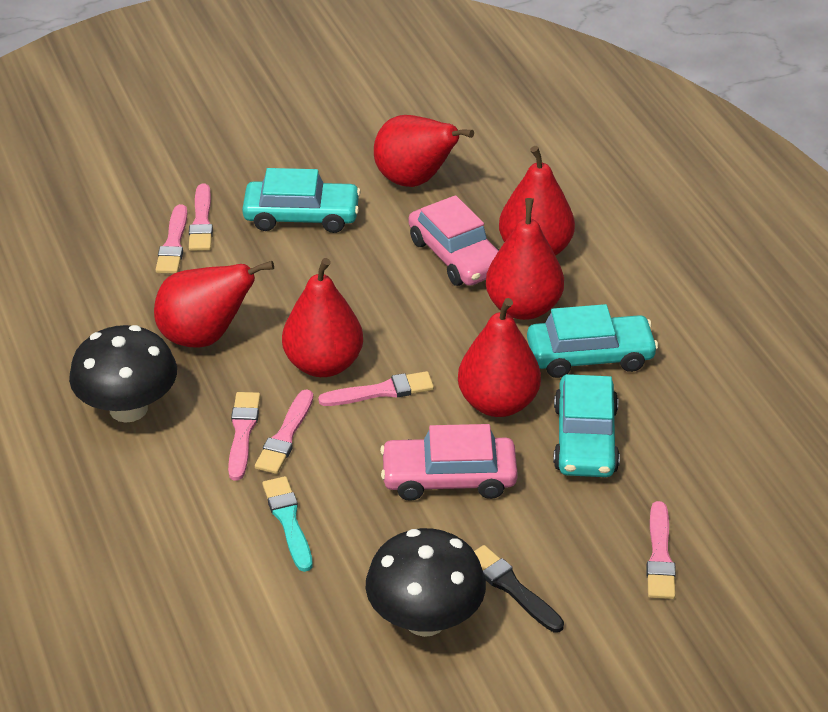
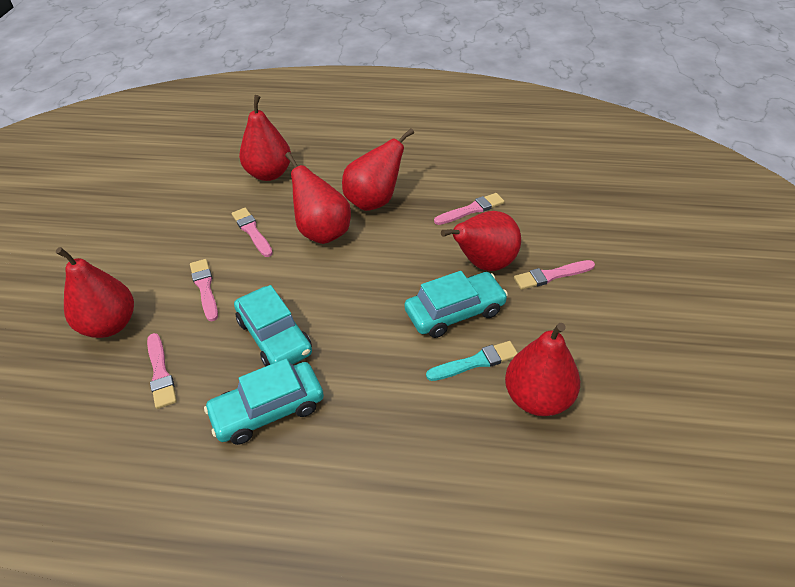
black brush: 1 -> 0
black mushroom: 2 -> 0
pink brush: 6 -> 5
pink car: 2 -> 0

